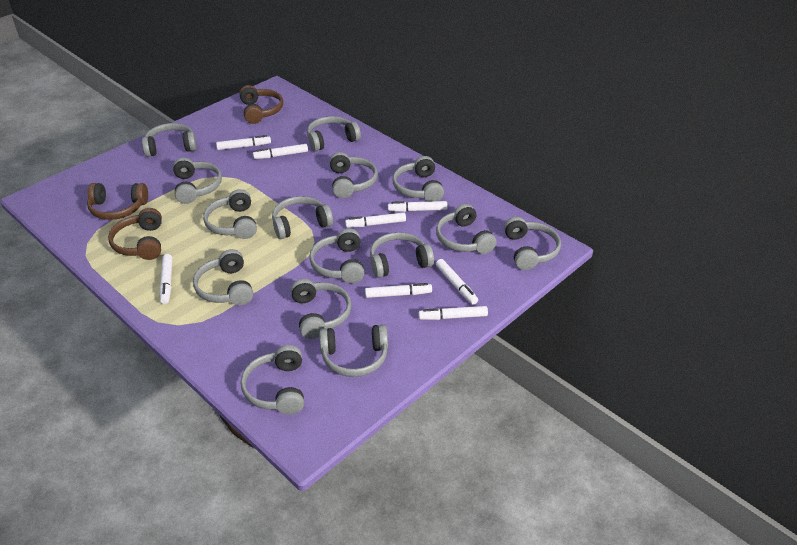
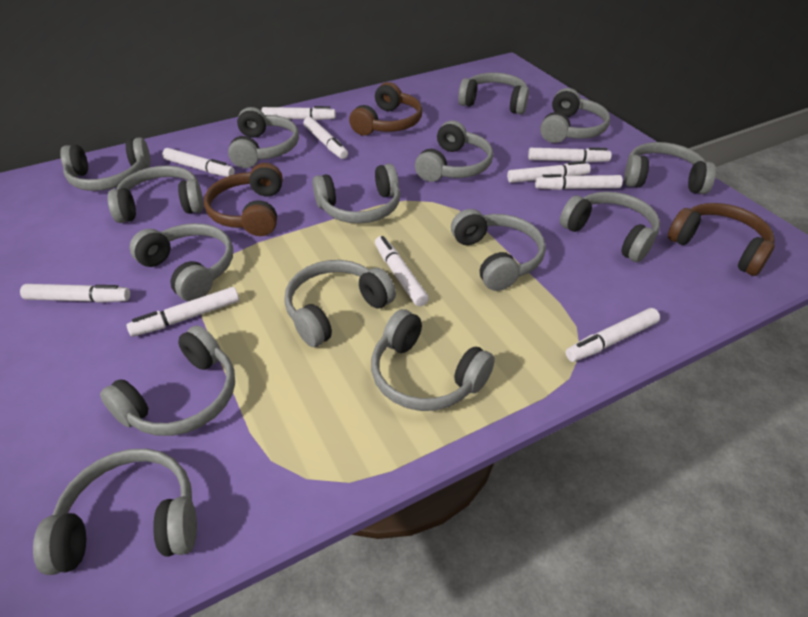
white marker: 8 -> 10

